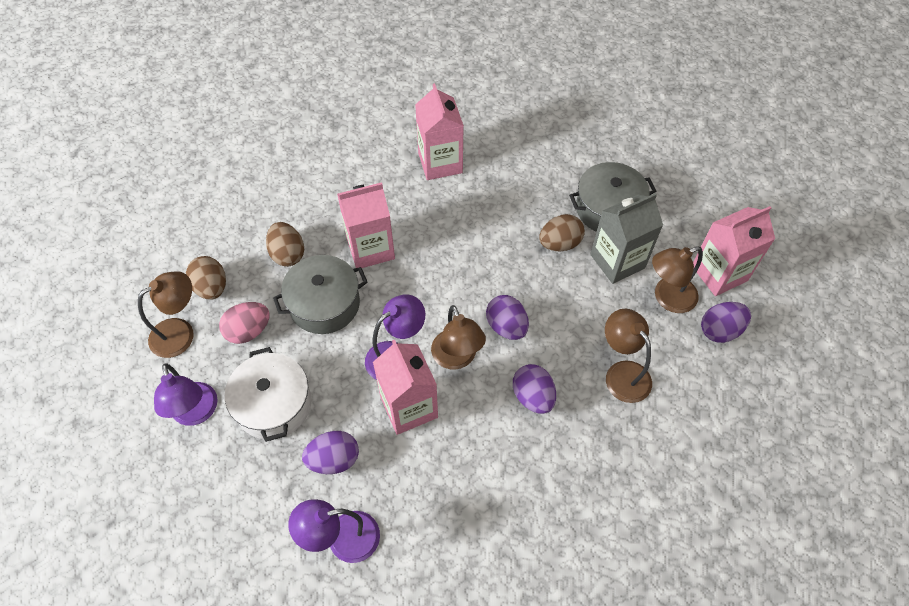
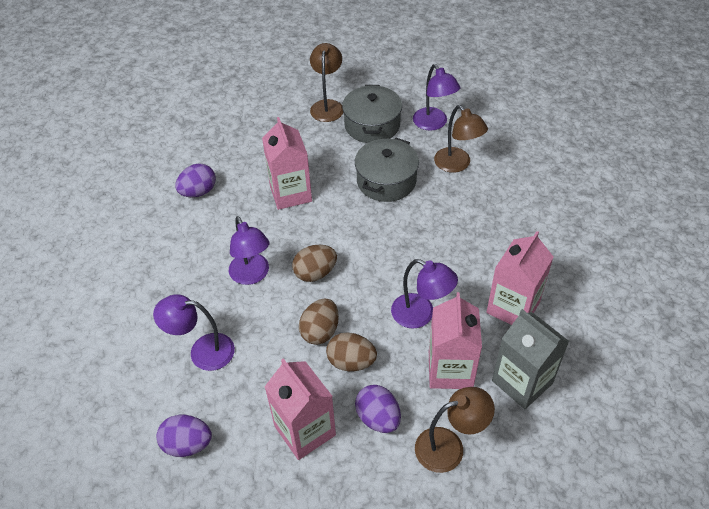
brown lamp: 4 -> 3
pink egg: 1 -> 0
purple egg: 4 -> 3
purple lamp: 3 -> 4
white pot: 1 -> 0

